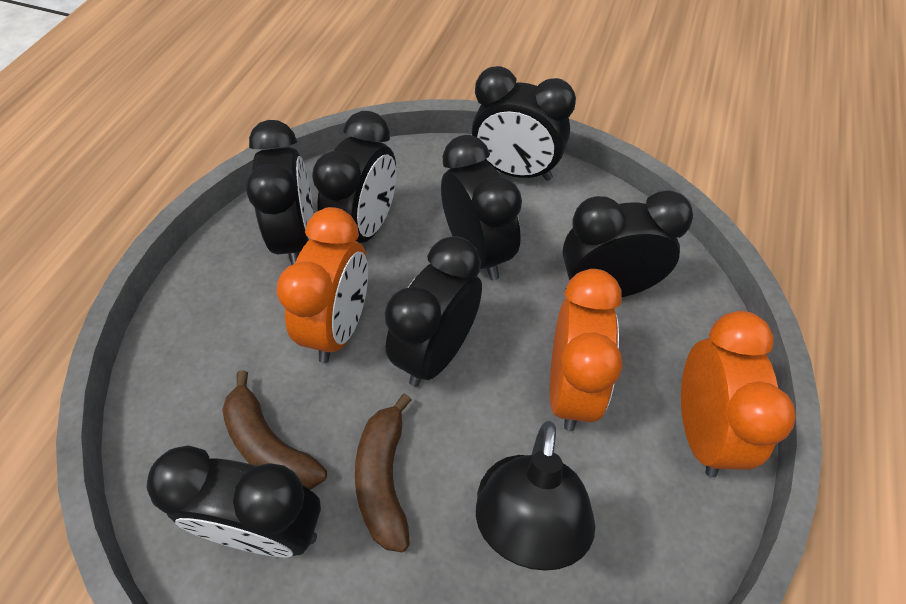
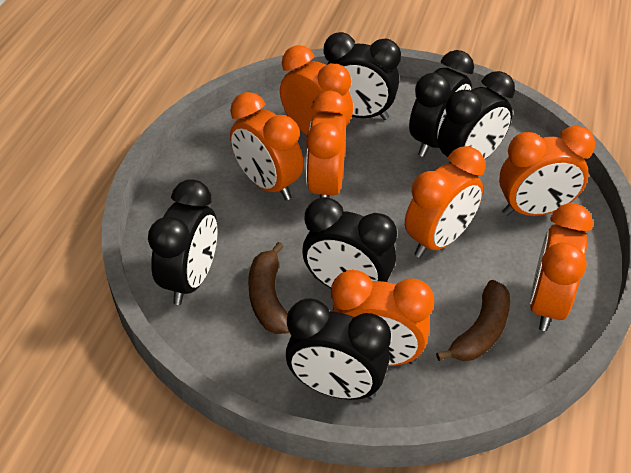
black clock: 7 -> 6
black lamp: 1 -> 0
orange clock: 3 -> 7

